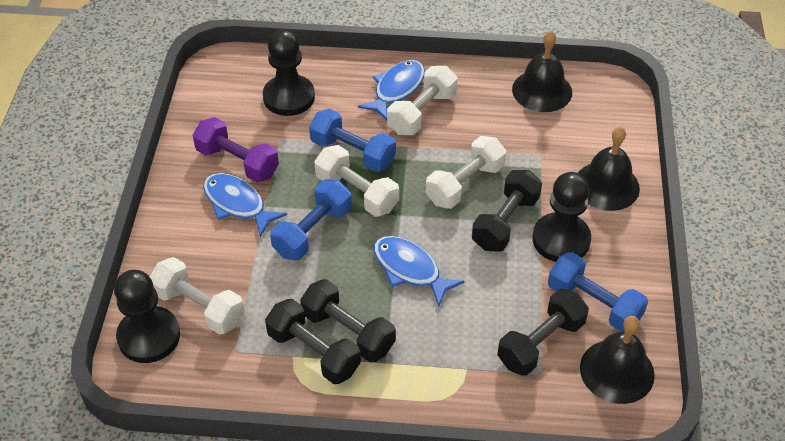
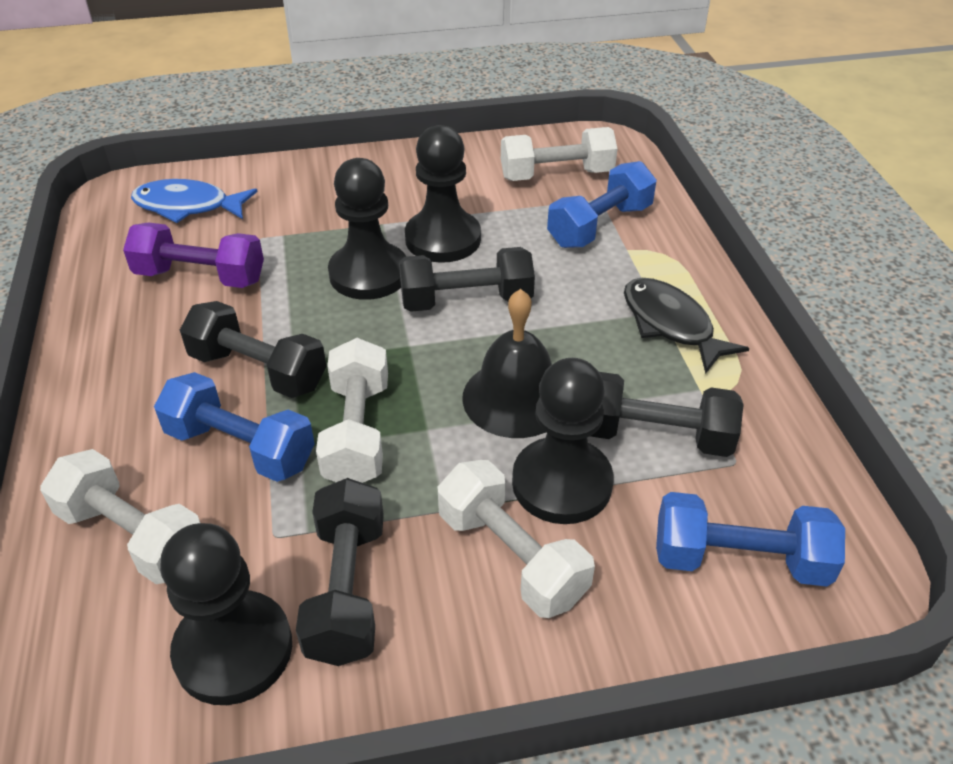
black bell: 3 -> 1
black fish: 0 -> 1
black pawn: 3 -> 4
blue fish: 3 -> 1

